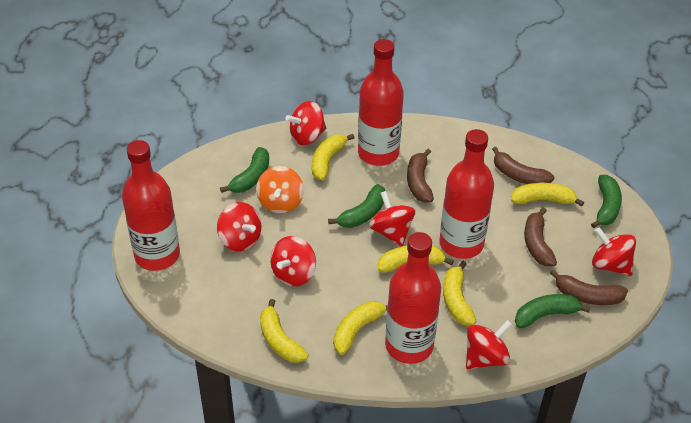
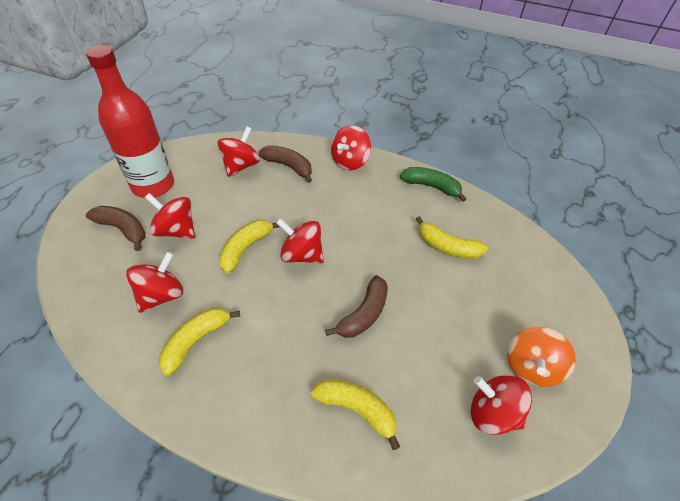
brown banana: 4 -> 3
green banana: 4 -> 1
red bottle: 4 -> 1
yellow banana: 6 -> 4

